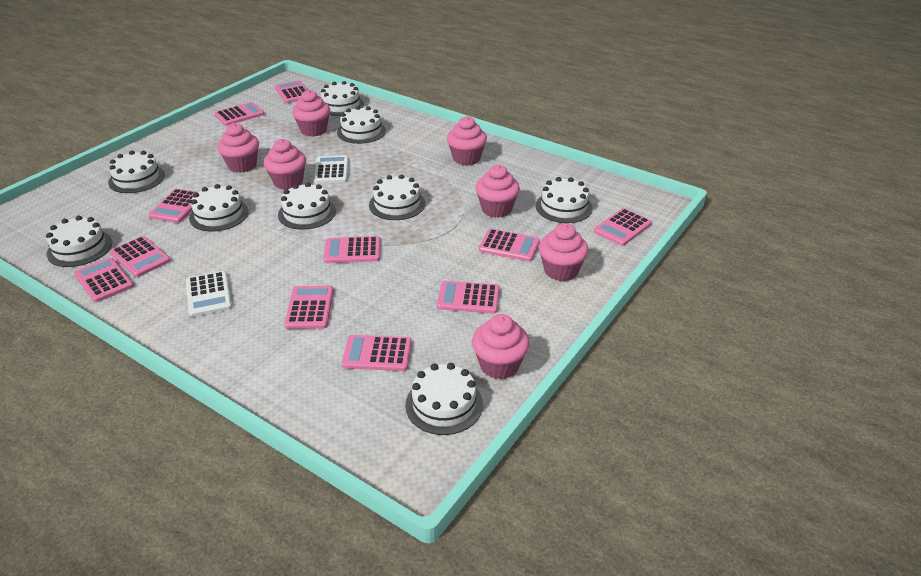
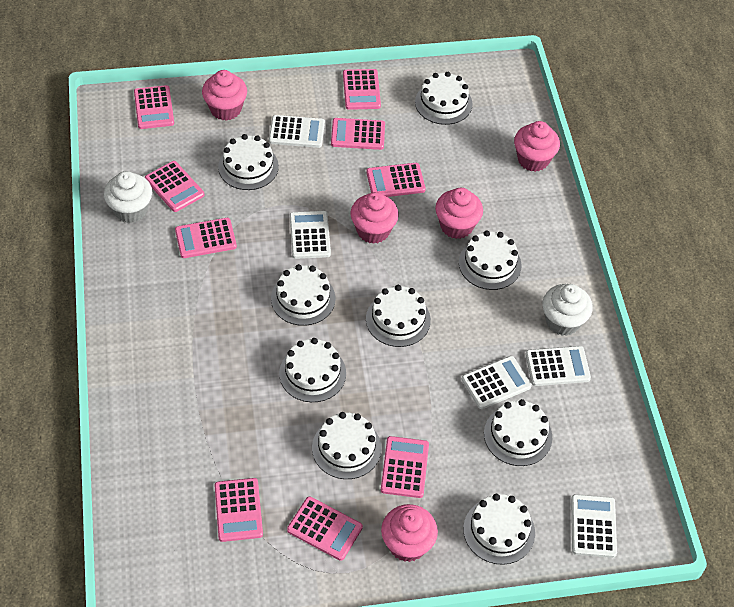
pink calculator: 11 -> 9
pink cupcake: 7 -> 5
white calculator: 2 -> 5
white cupcake: 0 -> 2

